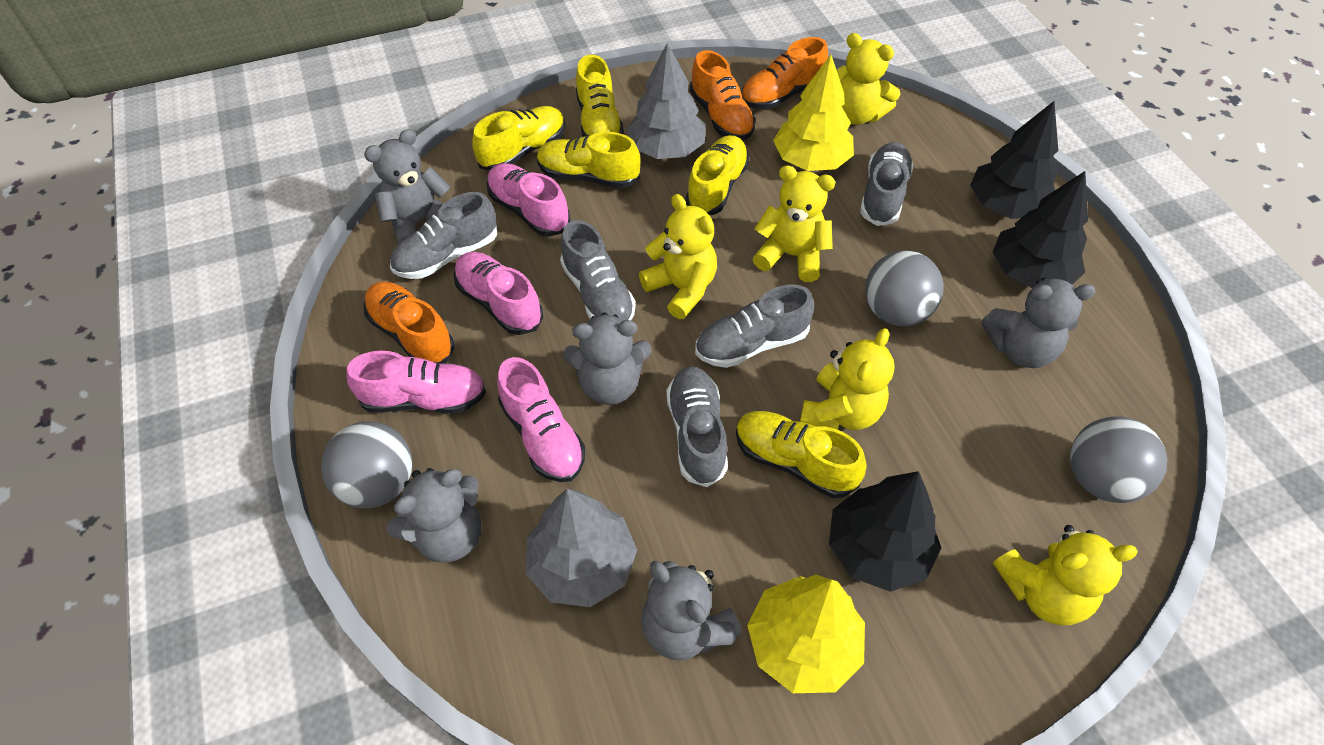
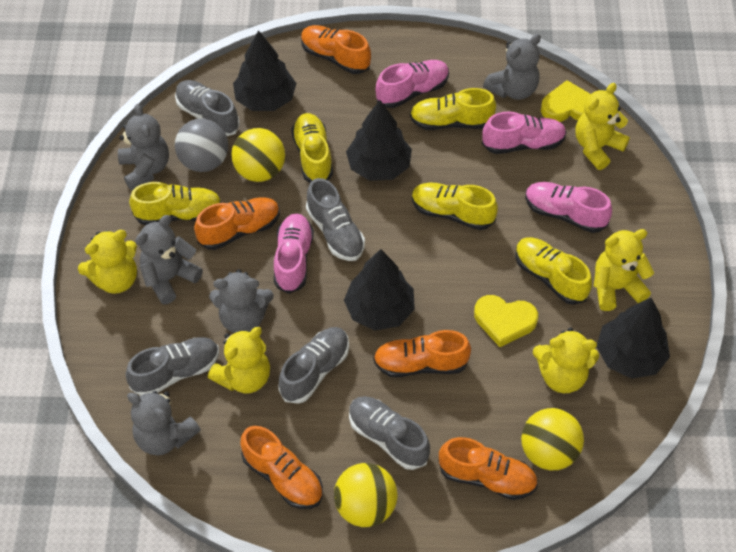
black tree: 3 -> 4
grey ball: 3 -> 1
grey tree: 2 -> 0
orange shoe: 3 -> 5
yellow ball: 0 -> 3
yellow heart: 0 -> 2
yellow tree: 2 -> 0

